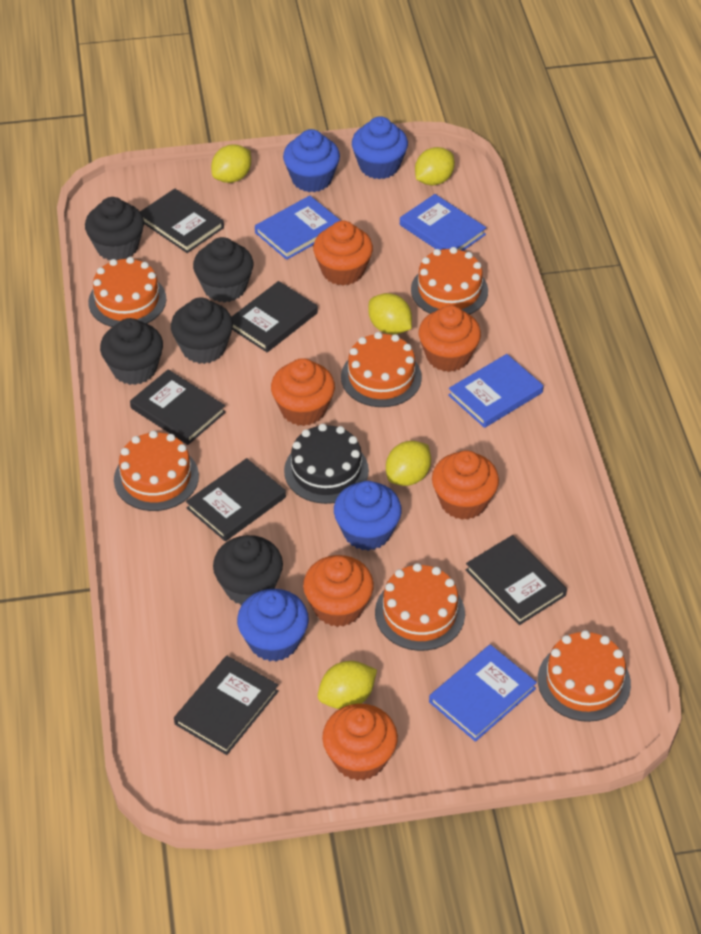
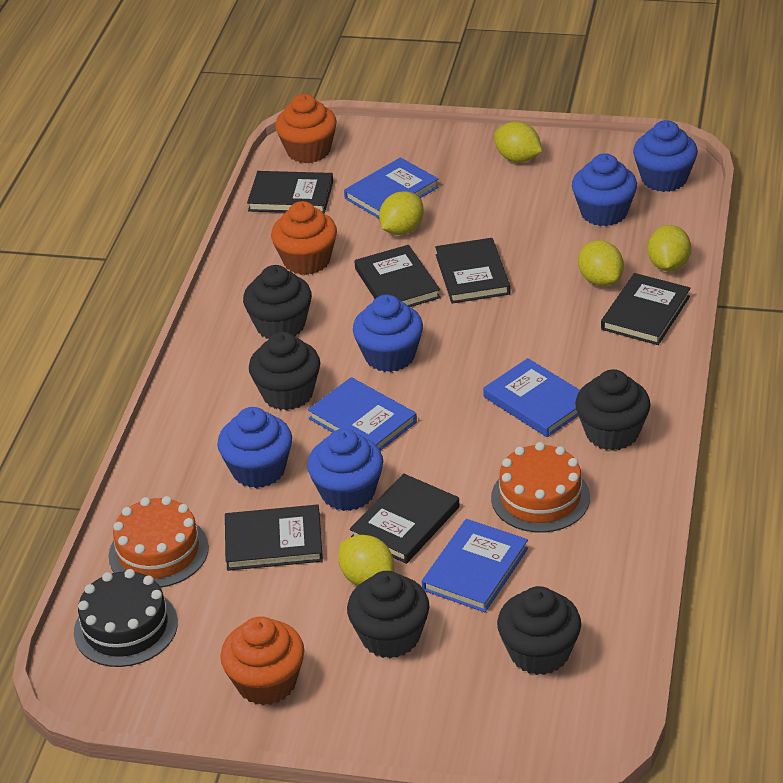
blue cupcake: 4 -> 5
orange cake: 6 -> 2
orange cupcake: 6 -> 3

